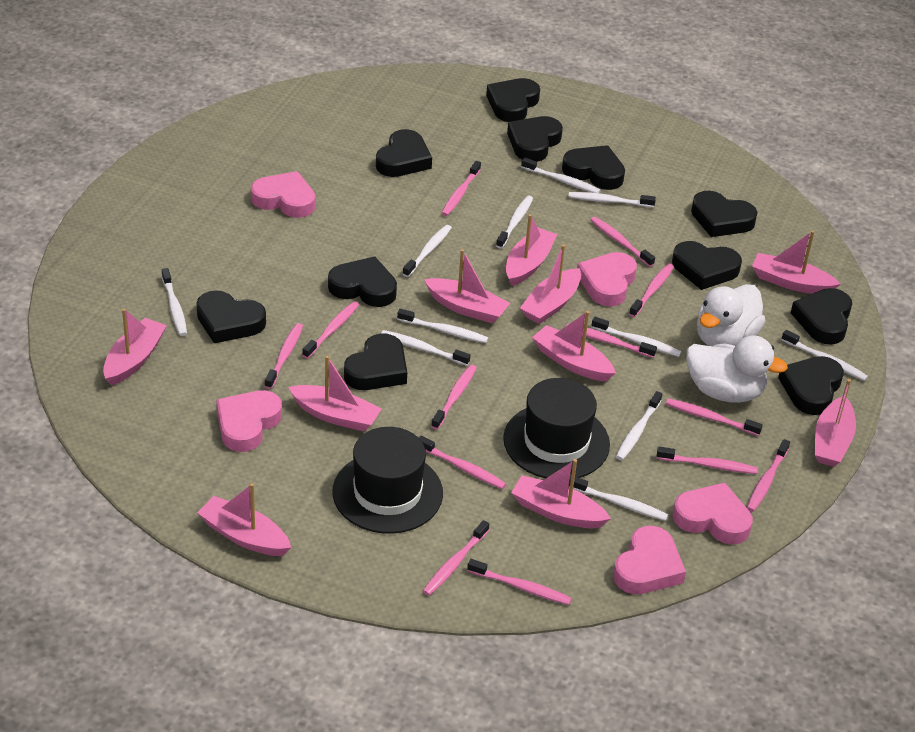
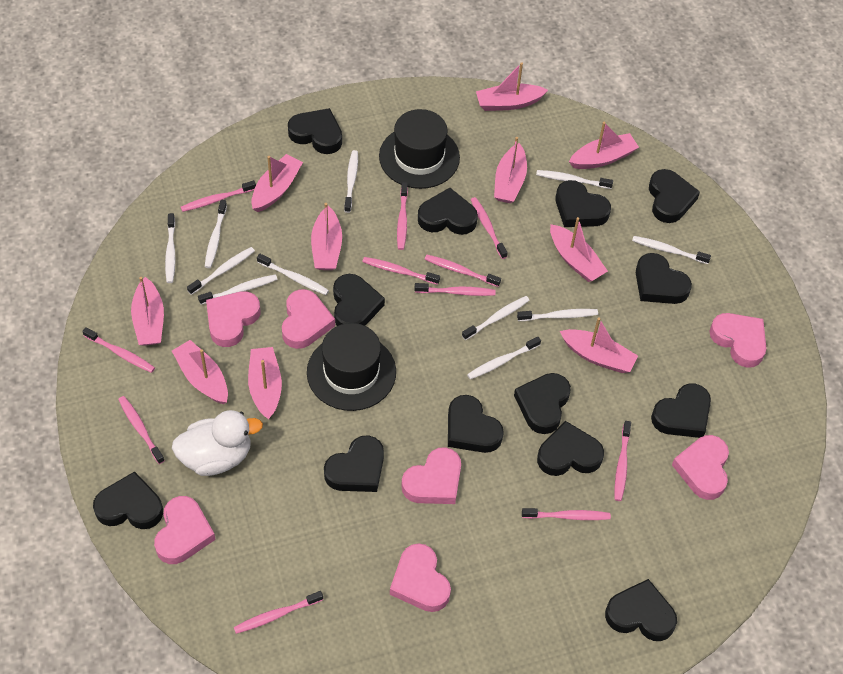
black heart: 11 -> 13
pink heart: 5 -> 7
pink toothbrush: 13 -> 11
white duck: 2 -> 1

